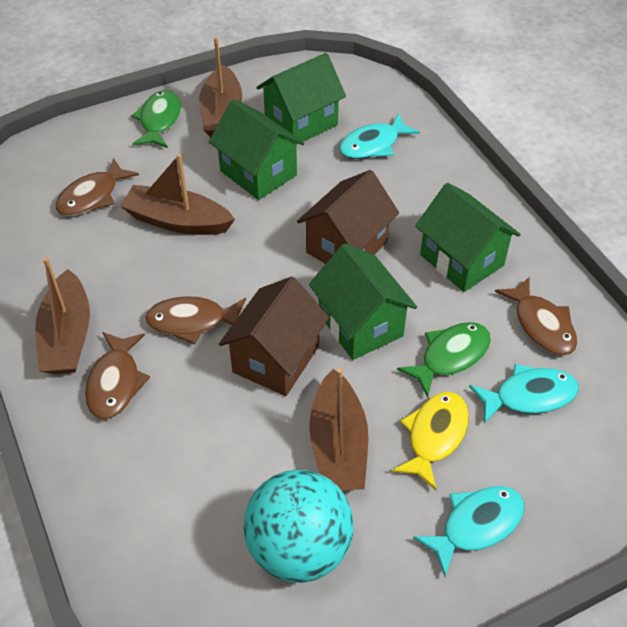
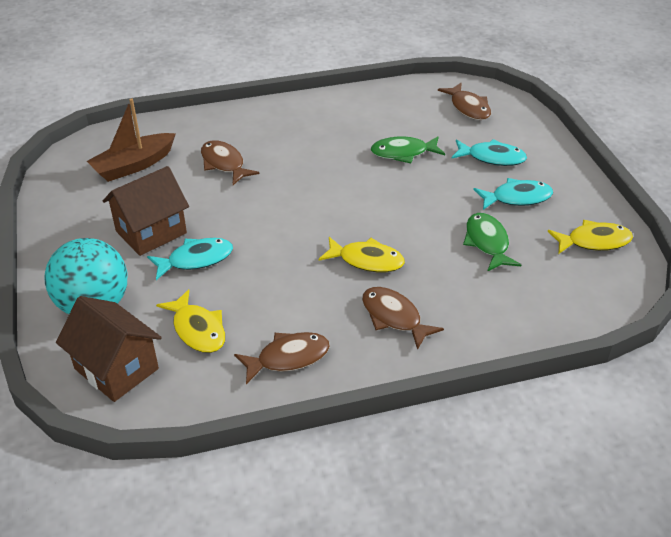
brown boat: 4 -> 1
green house: 4 -> 0
yellow fish: 1 -> 3

